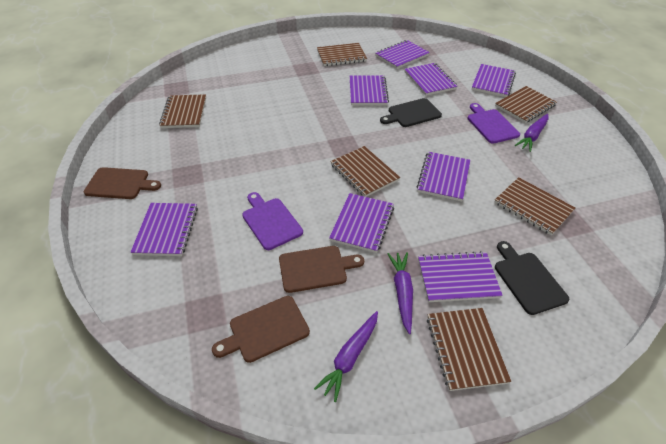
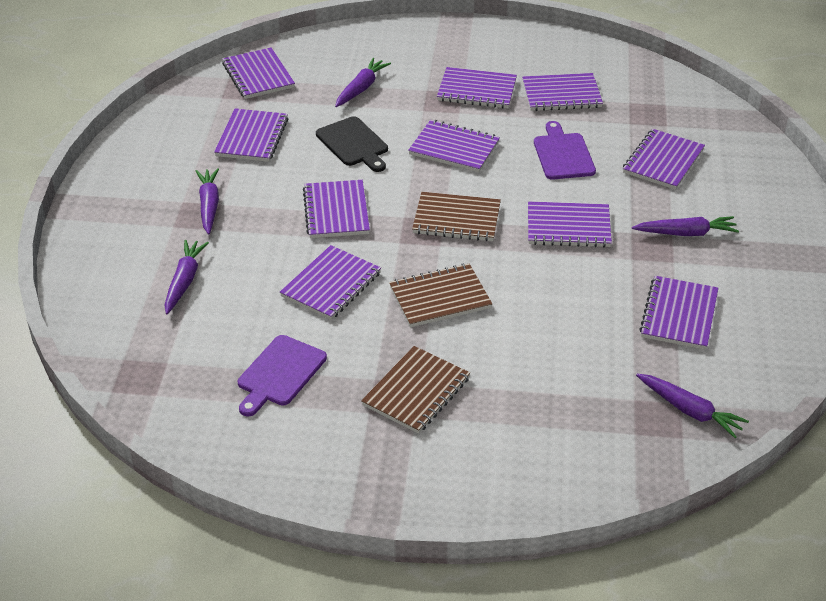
black cutting board: 2 -> 1
brown cutting board: 3 -> 0
brown notebook: 6 -> 3
purple carrot: 3 -> 5
purple notebook: 8 -> 10

